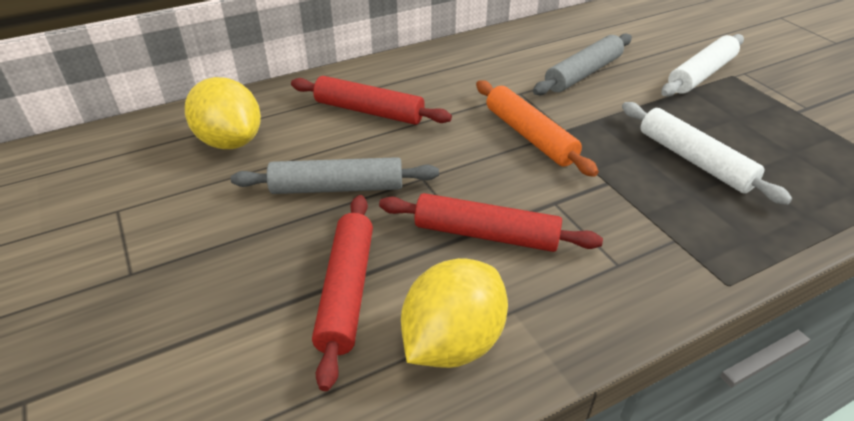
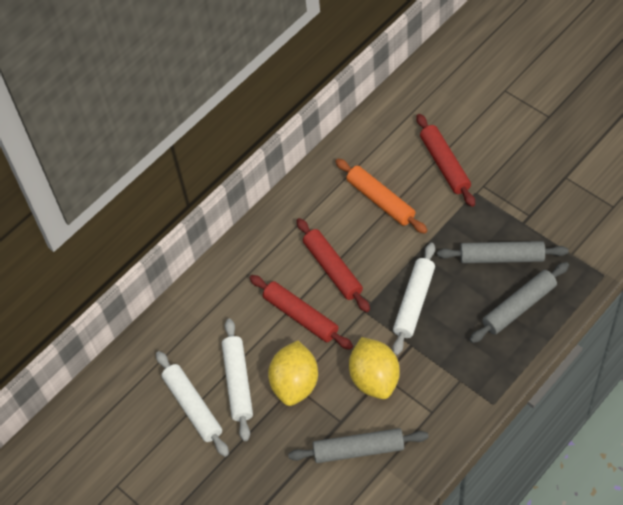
grey rolling pin: 2 -> 3
white rolling pin: 2 -> 3

